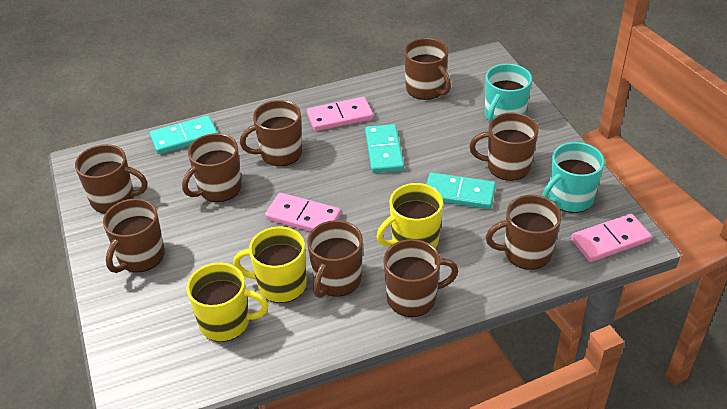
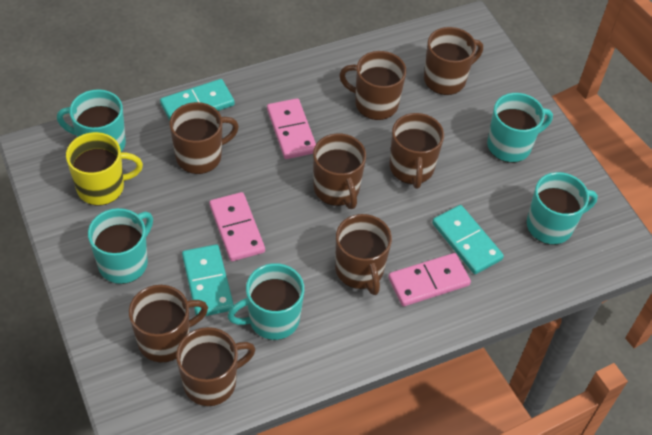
brown mug: 9 -> 8
turquoise mug: 2 -> 5
yellow mug: 3 -> 1

